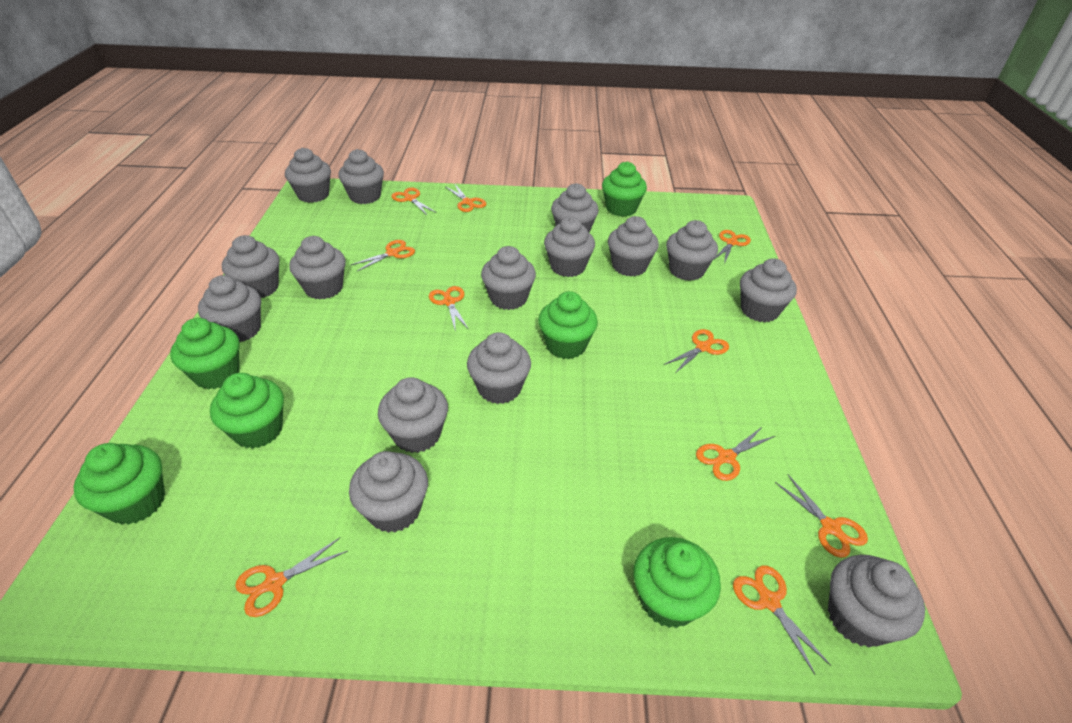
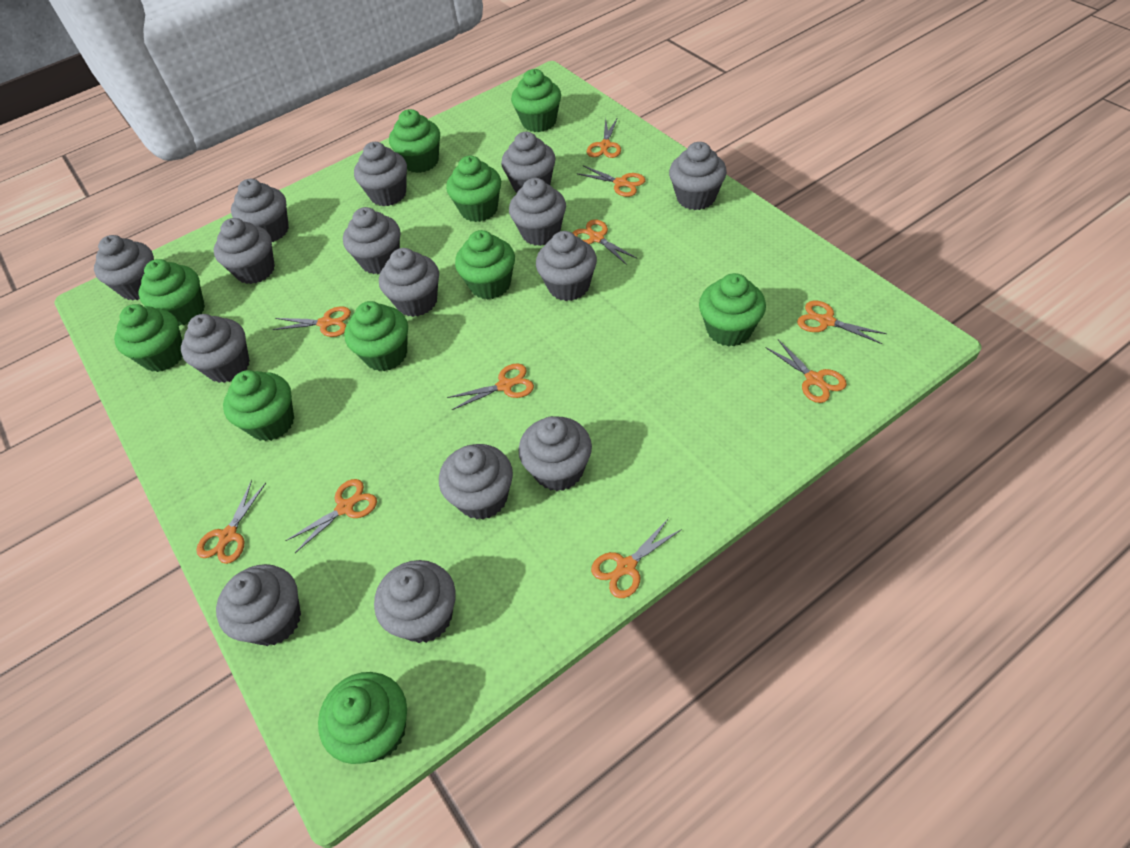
green cupcake: 6 -> 10

